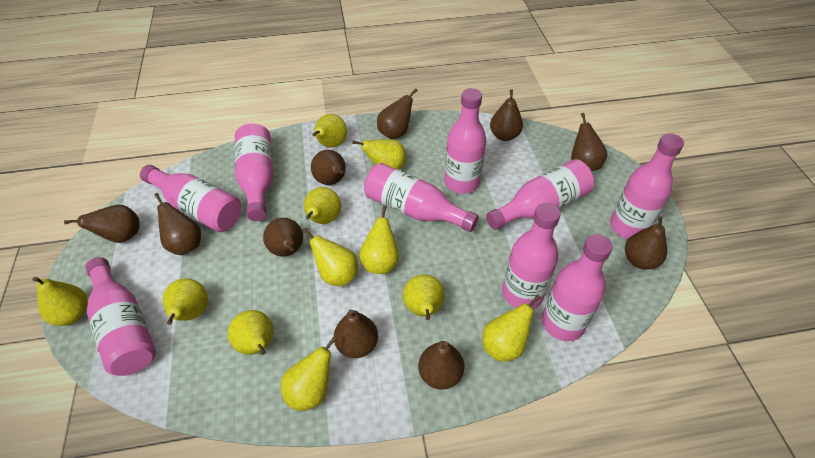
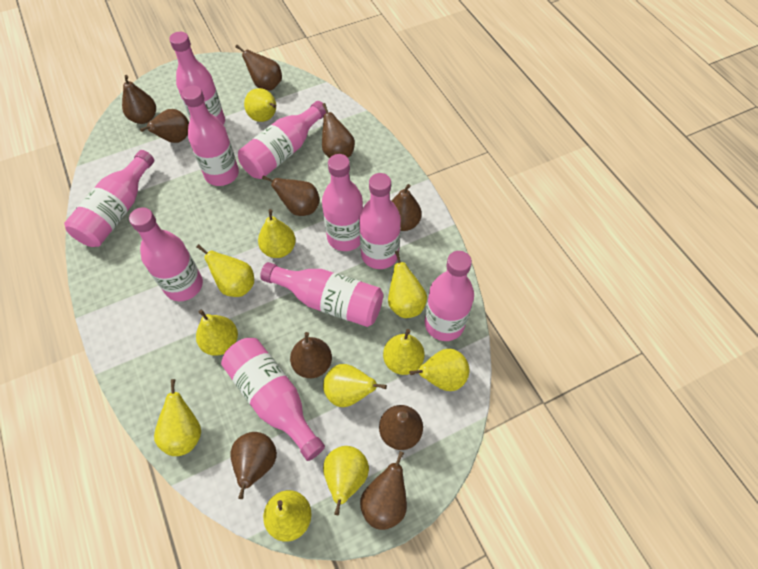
pink bottle: 9 -> 10

